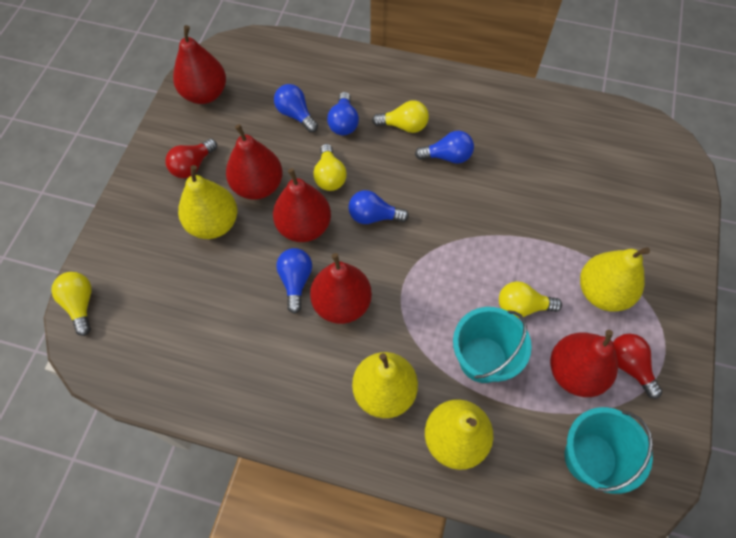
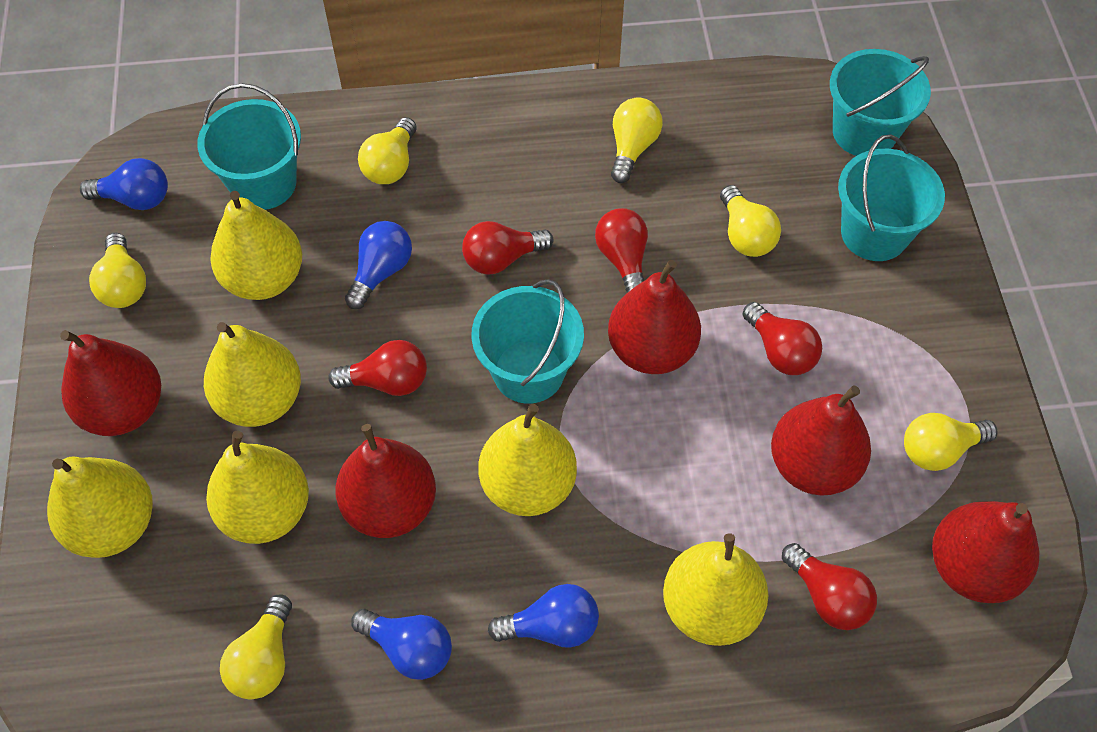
blue light bulb: 5 -> 4
red light bulb: 2 -> 5
turquoise bucket: 2 -> 4
yellow light bulb: 4 -> 6
yellow pear: 4 -> 6

